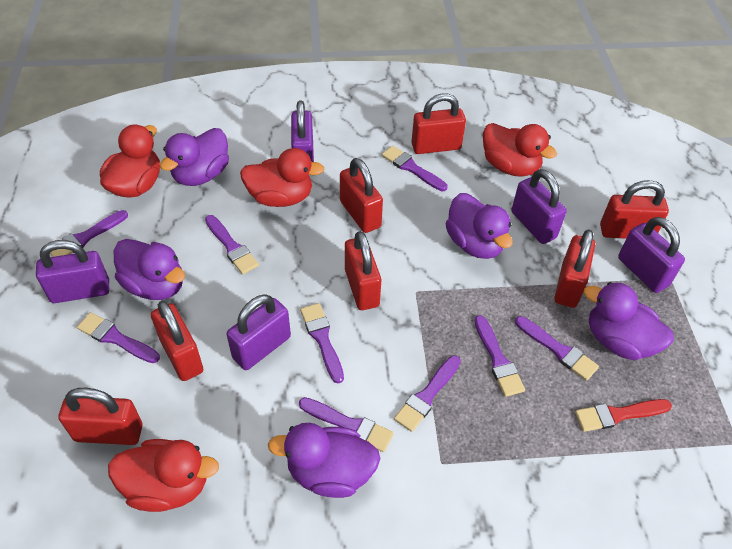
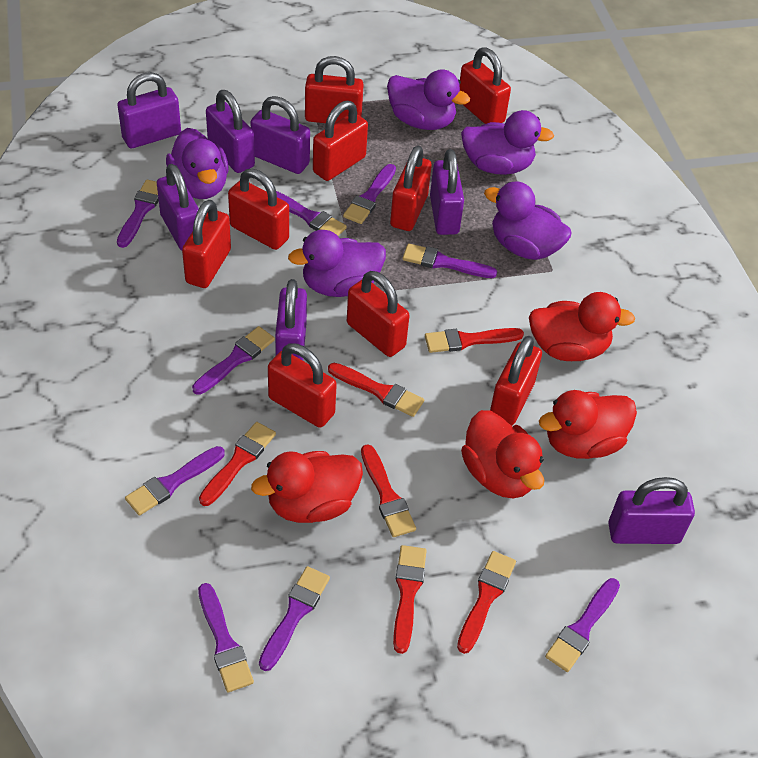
purple padlock: 5 -> 7
red brush: 1 -> 6
red padlock: 7 -> 9

